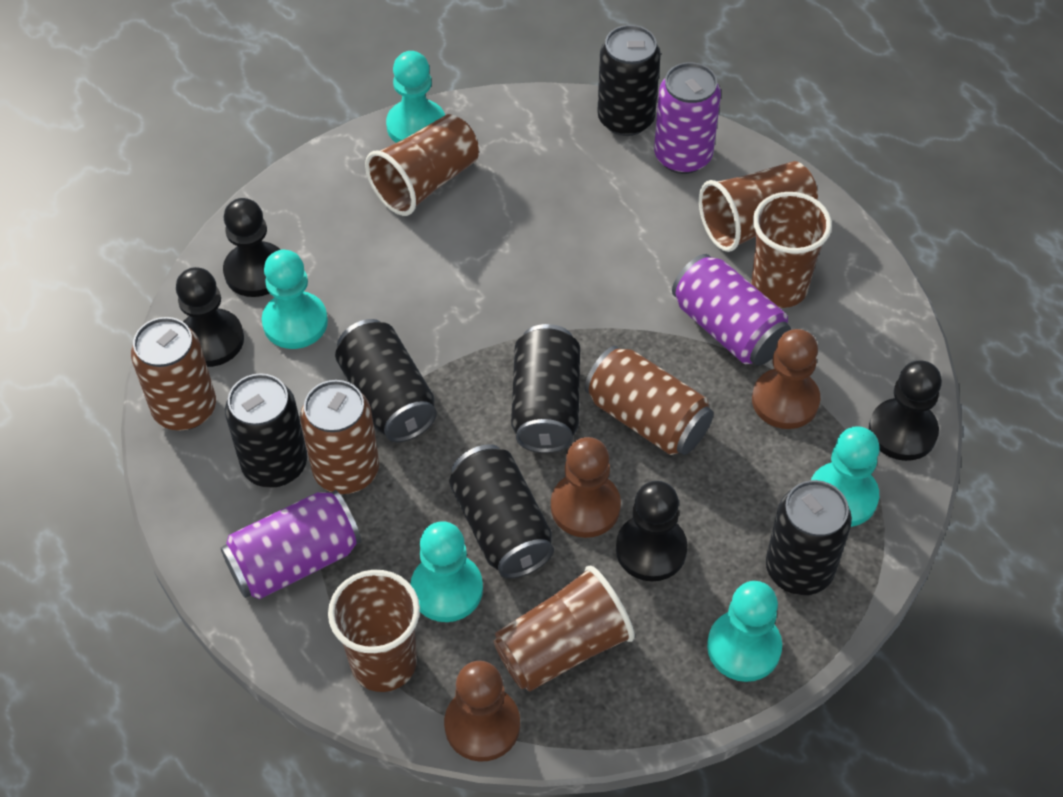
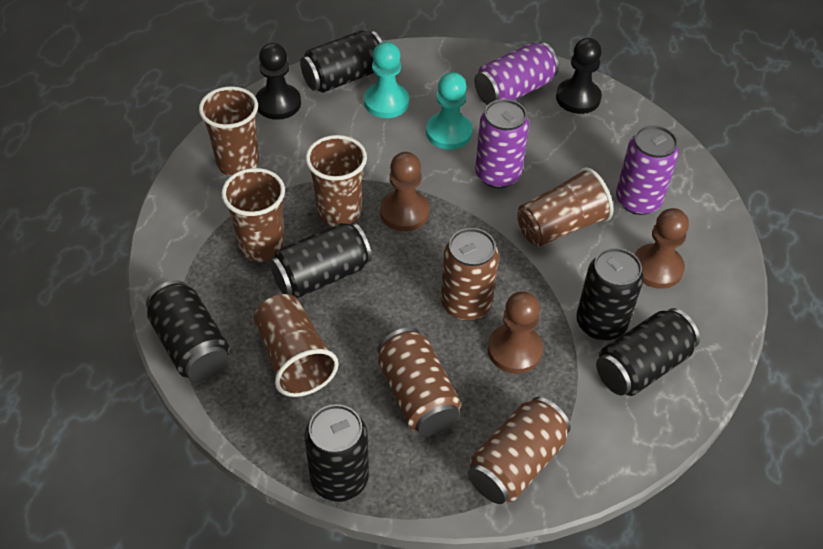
black pawn: 4 -> 2
turquoise pawn: 5 -> 2

